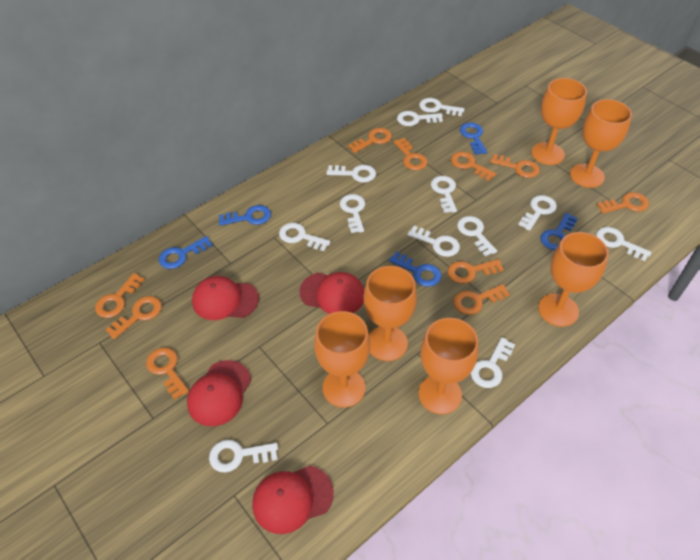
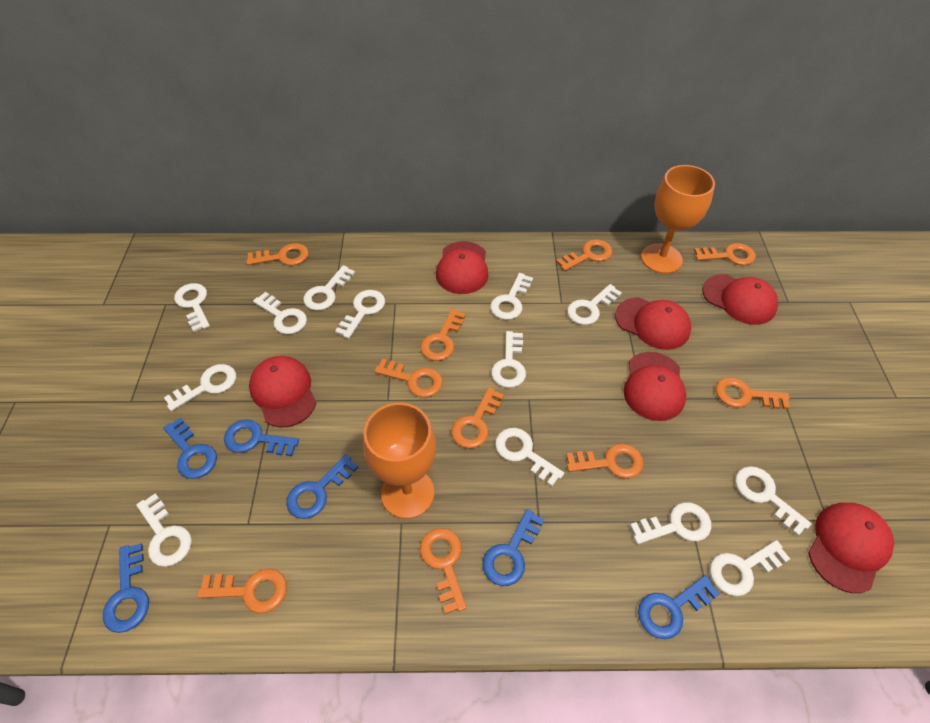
blue key: 5 -> 6
orange goblet: 6 -> 2
red cap: 4 -> 6
white key: 12 -> 13

